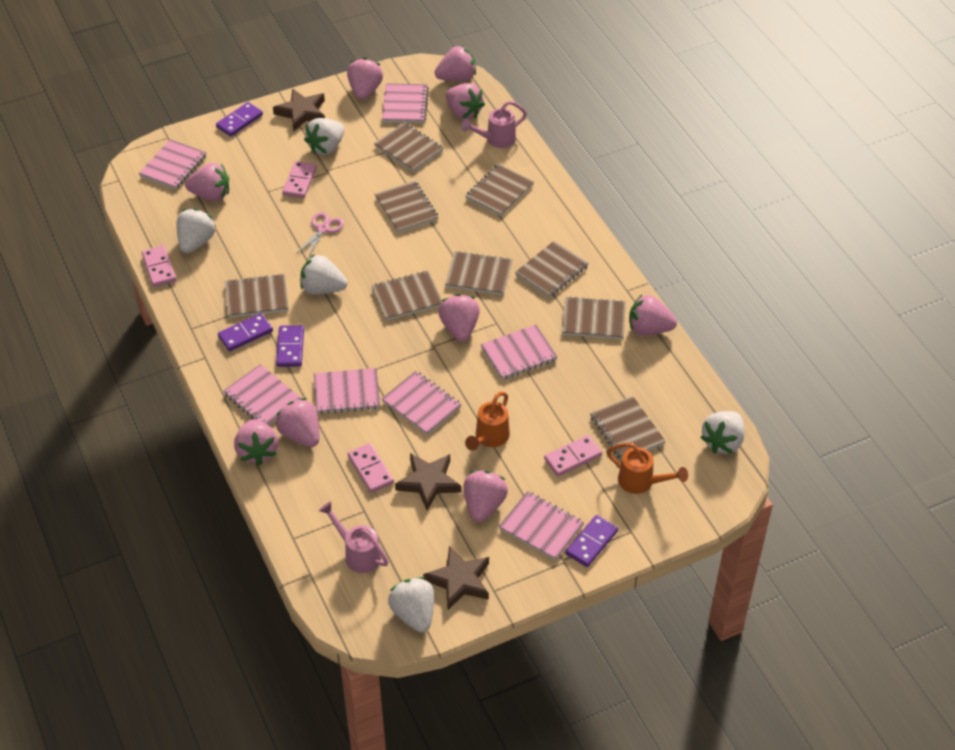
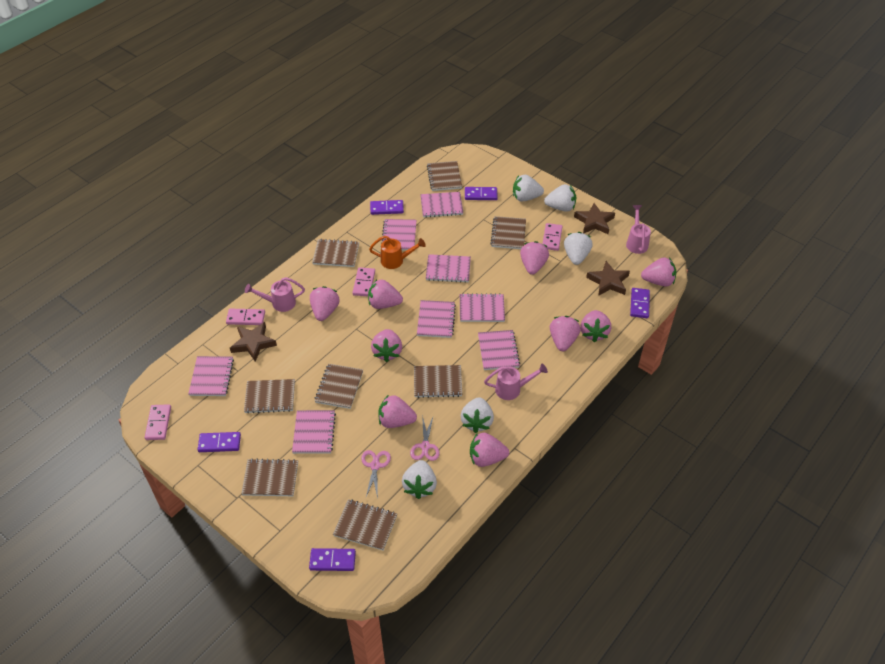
brown notebook: 9 -> 8
orange watering can: 2 -> 1
pink notebook: 7 -> 8
pink scissors: 1 -> 2
pink watering can: 2 -> 3
purple domino: 4 -> 5

